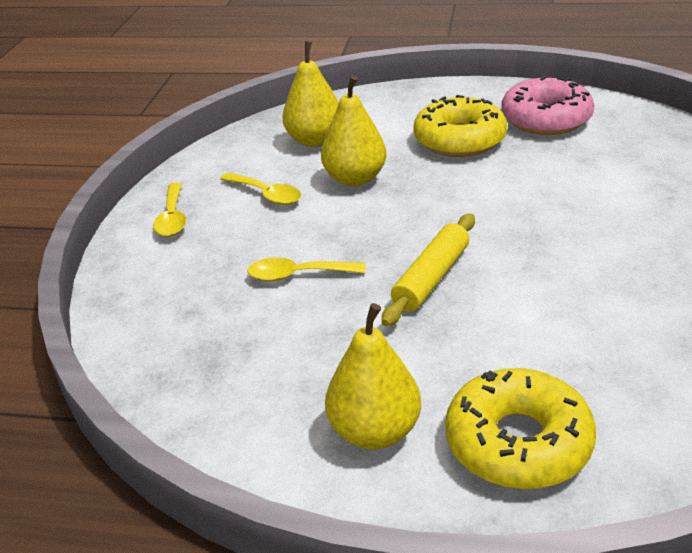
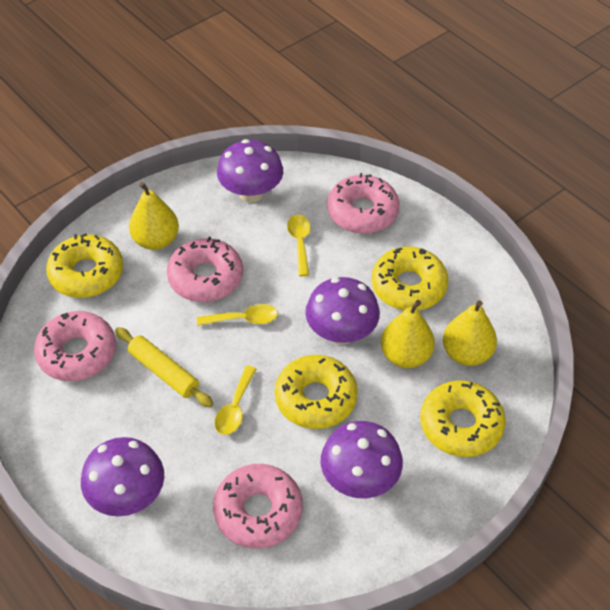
pink donut: 1 -> 4
purple mushroom: 0 -> 4
yellow donut: 2 -> 4

